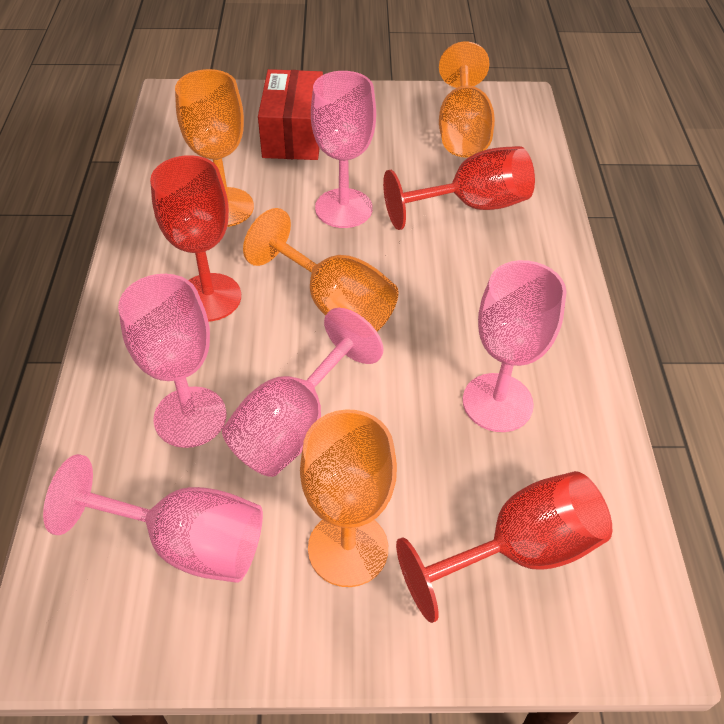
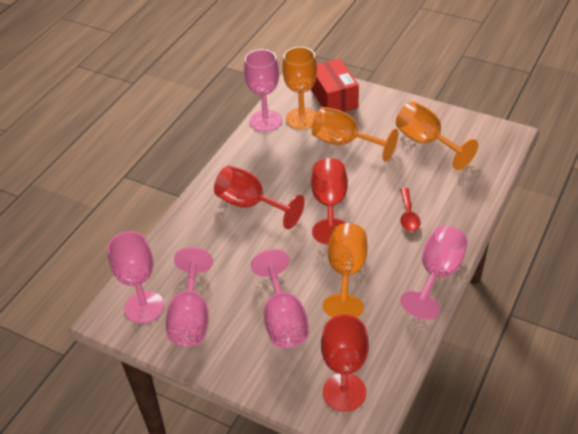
red spoon: 0 -> 1

